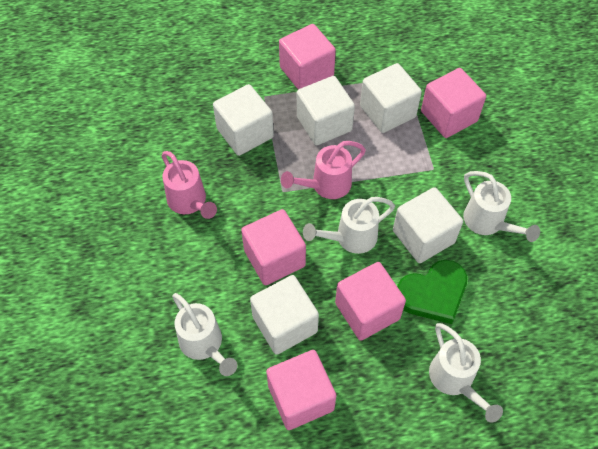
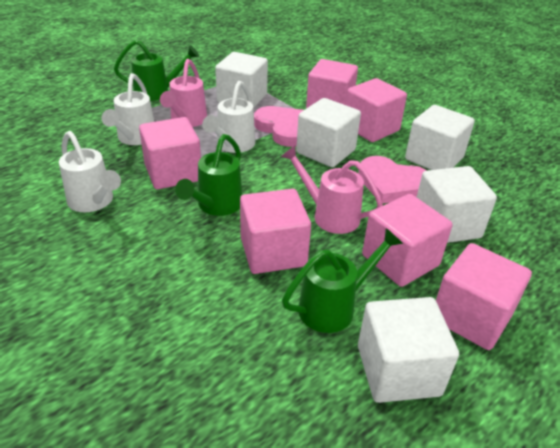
green heart: 1 -> 0
green watering can: 0 -> 3
pink cube: 5 -> 6
pink heart: 0 -> 2
white watering can: 4 -> 3

